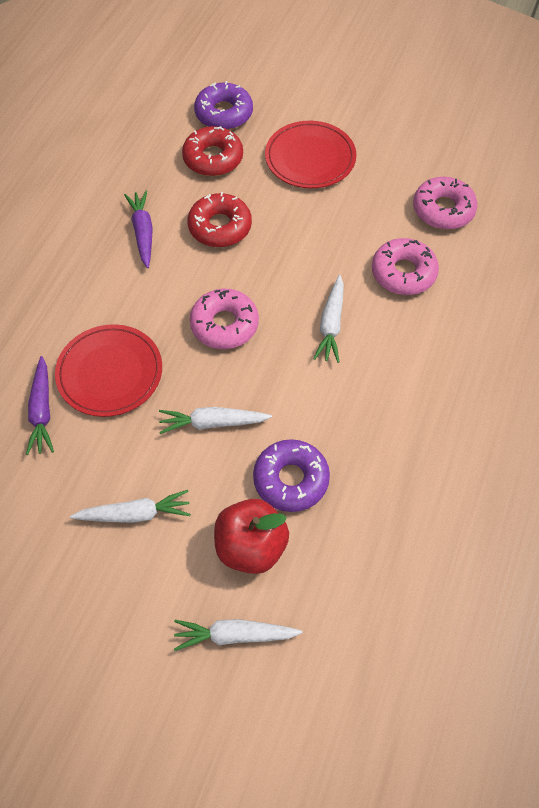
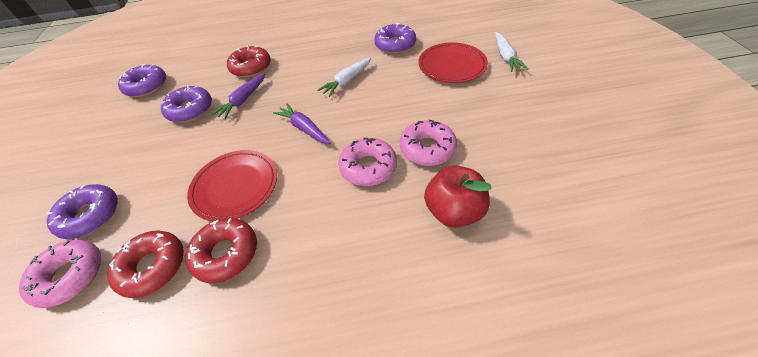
purple donut: 2 -> 4
red donut: 2 -> 3
white carrot: 4 -> 2

